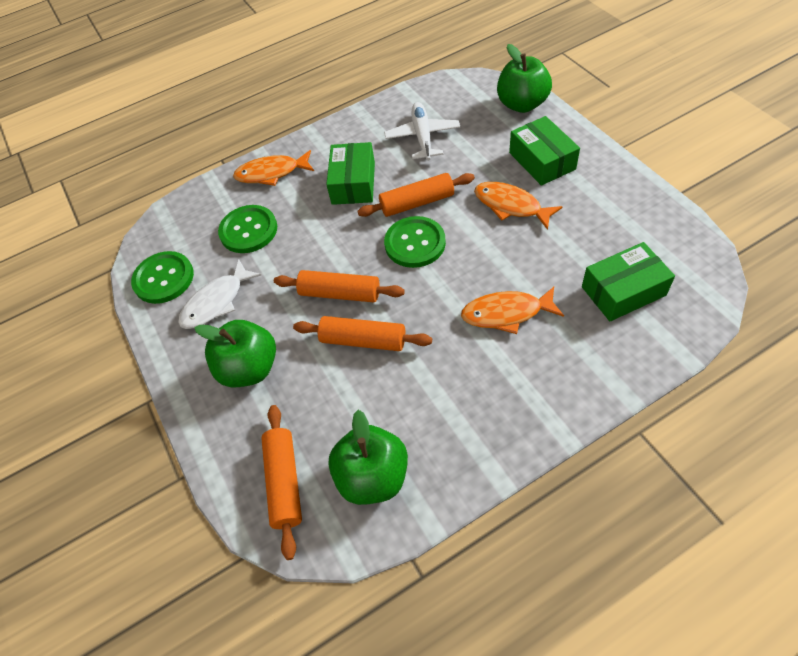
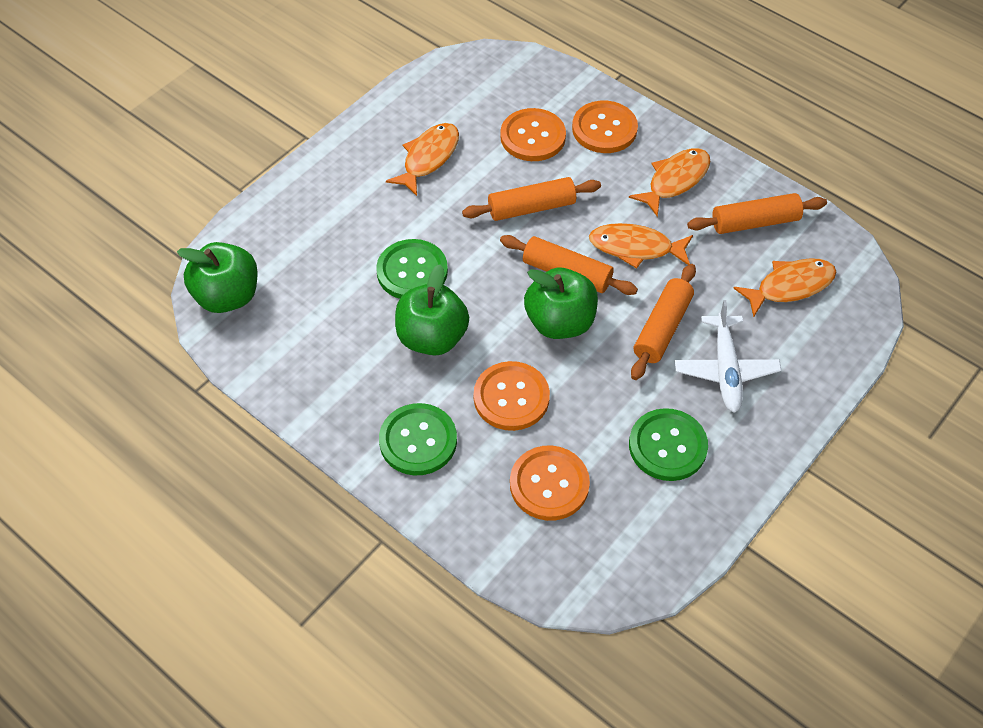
green box: 3 -> 0
orange button: 0 -> 4
orange fish: 3 -> 4
white fish: 1 -> 0

